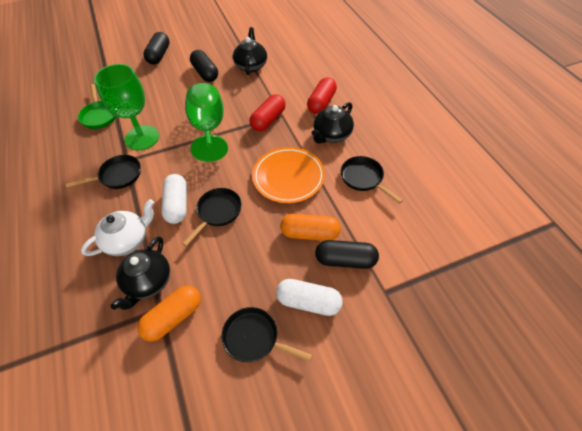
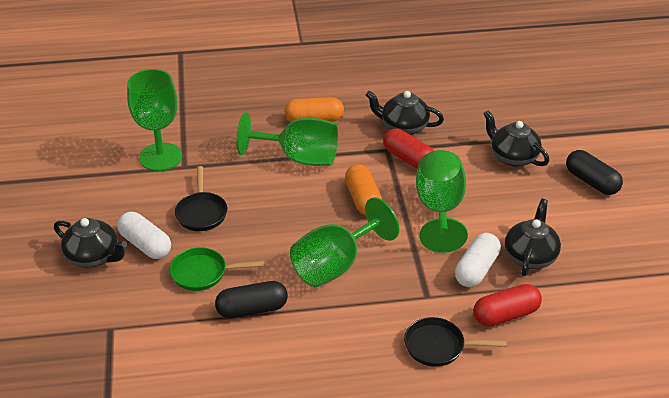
black capsule: 3 -> 2
black pan: 4 -> 2
black teapot: 3 -> 4
green goblet: 2 -> 4
orange plate: 1 -> 0
white teapot: 1 -> 0

